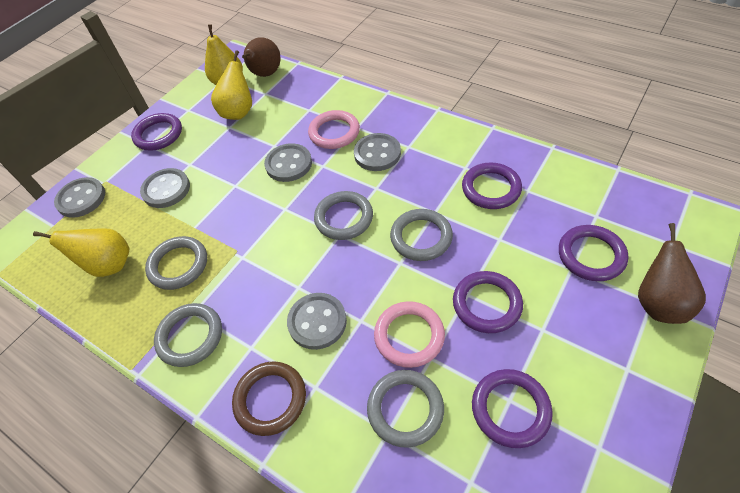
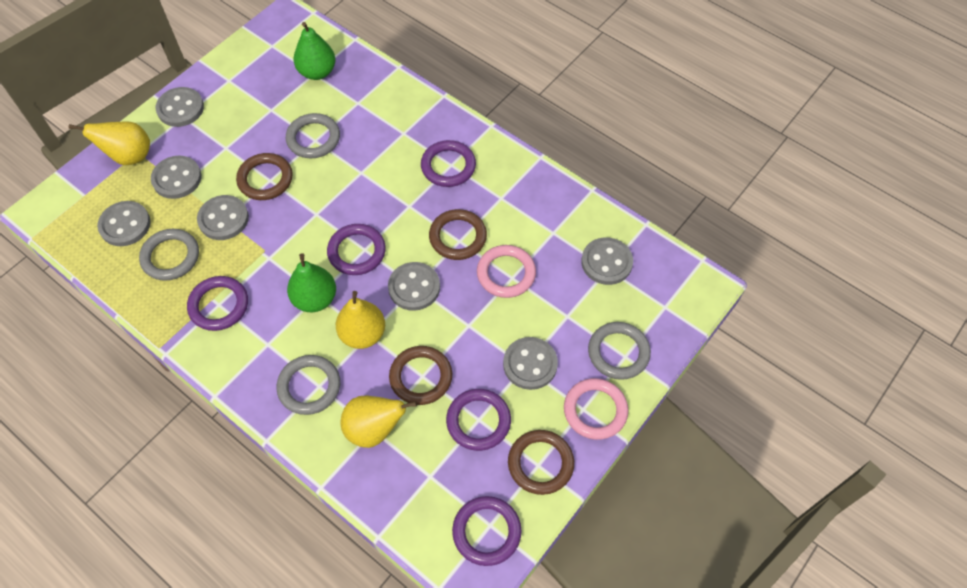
brown pear: 2 -> 0
brown ring: 1 -> 4
green pear: 0 -> 2
grey button: 5 -> 7
grey ring: 5 -> 4

